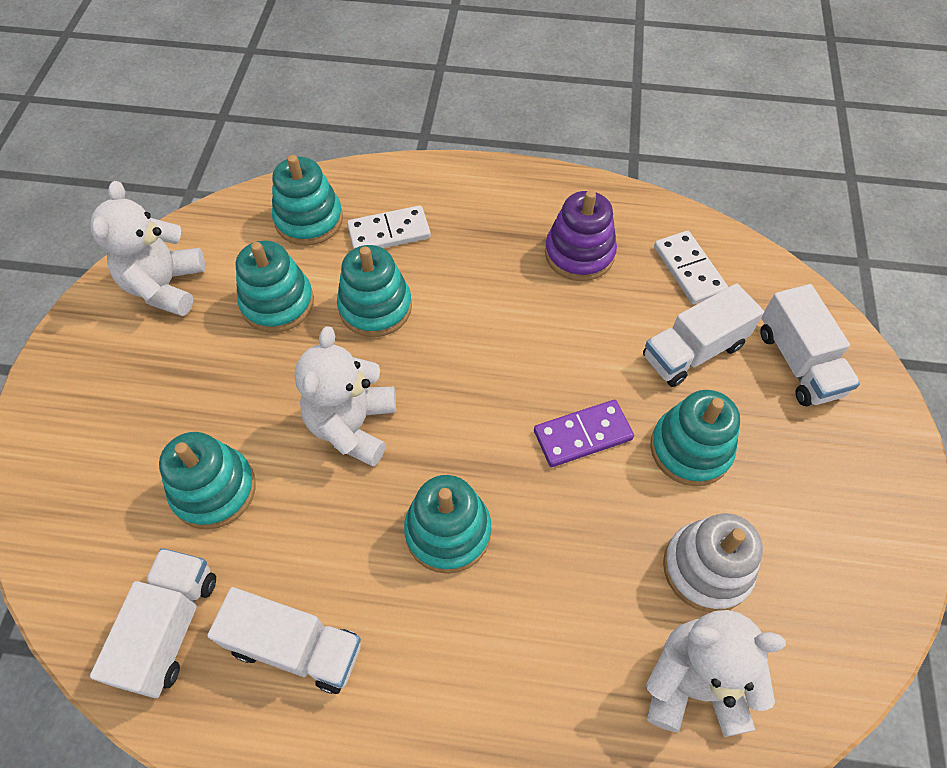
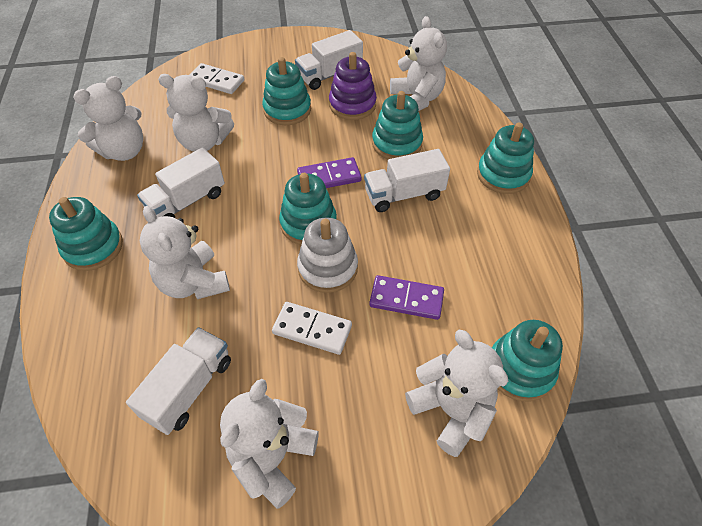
purple domino: 1 -> 2
white teddy bear: 3 -> 6

